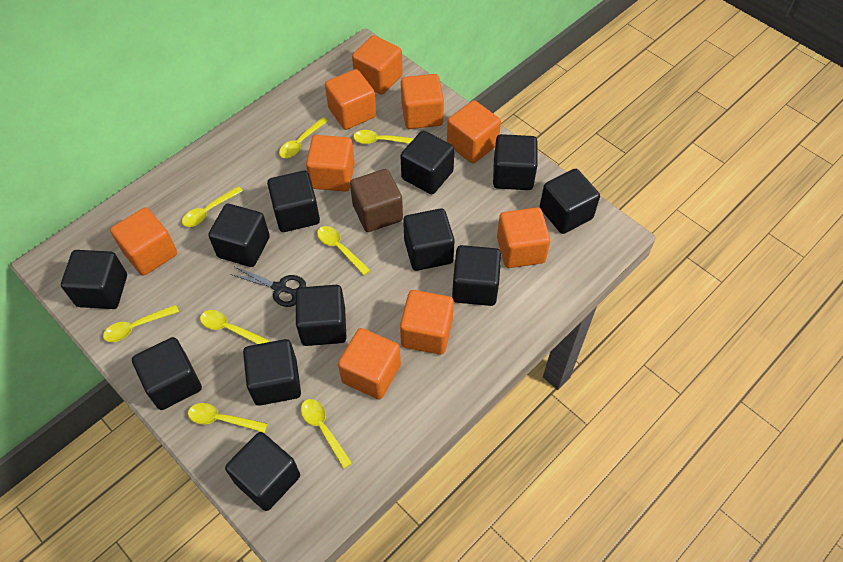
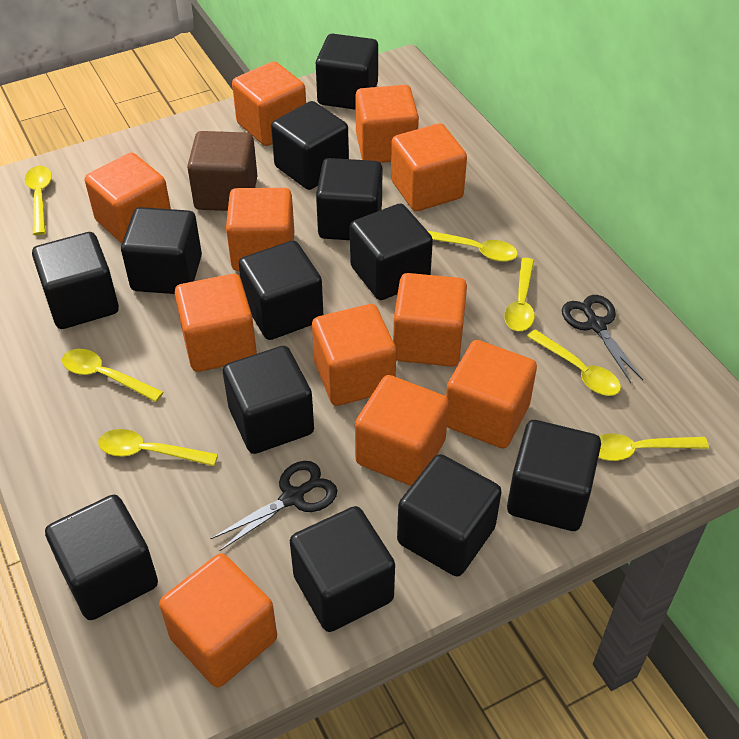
black scissors: 1 -> 2
orange cube: 9 -> 11
yellow spoon: 8 -> 7

